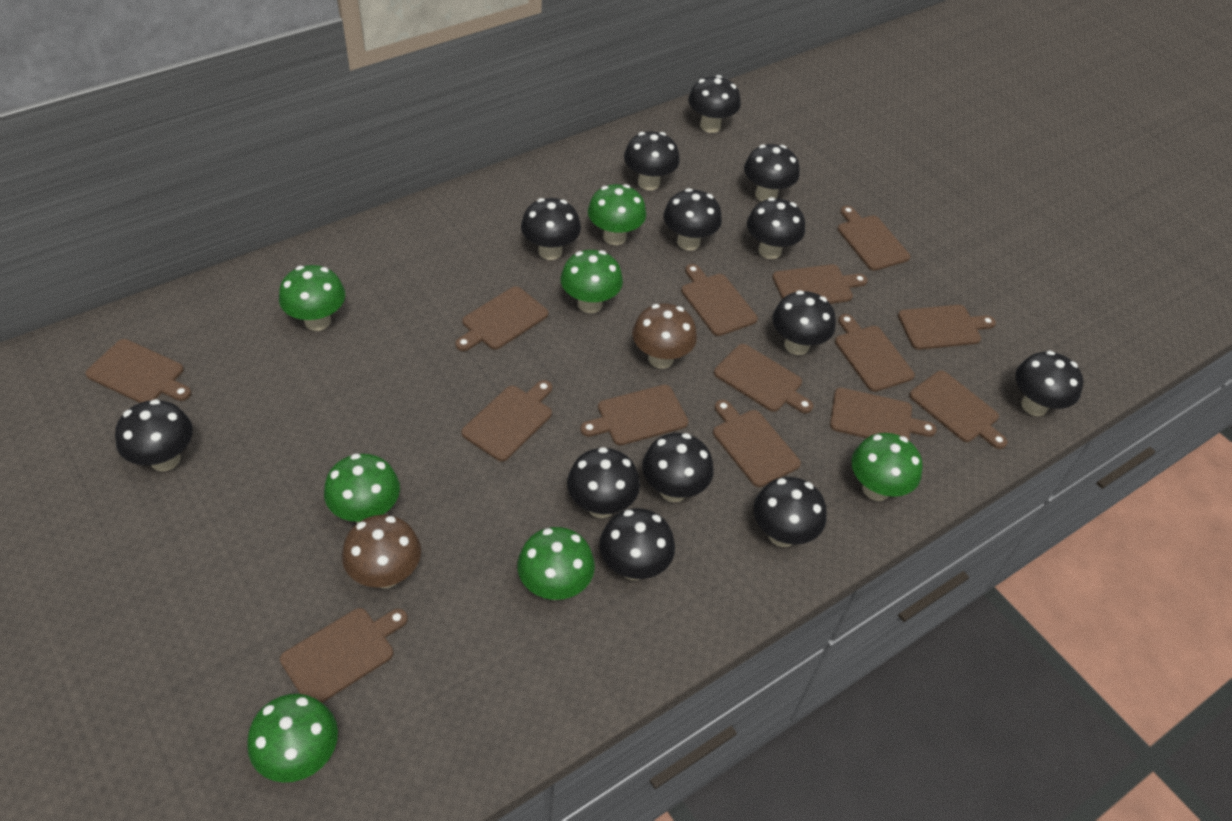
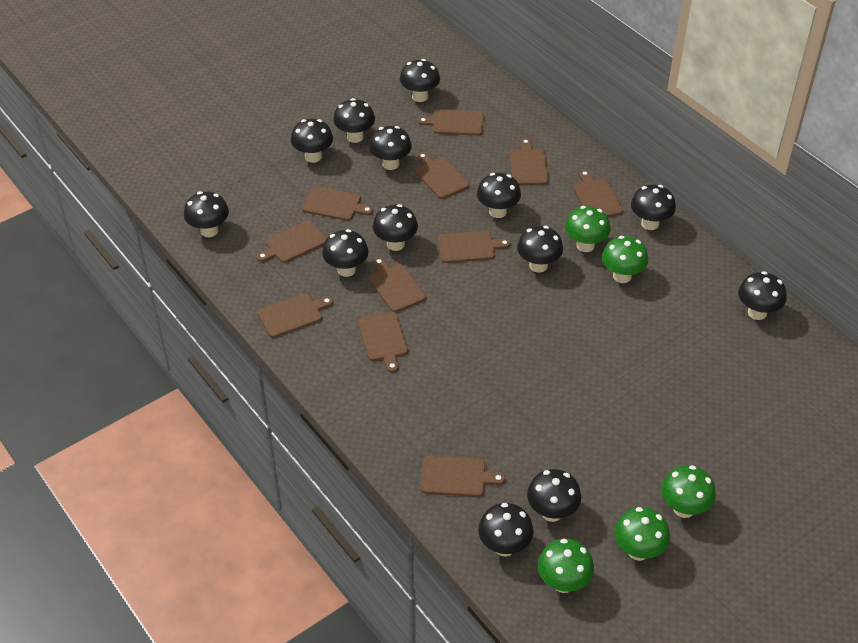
brown cutting board: 14 -> 11
brown mushroom: 2 -> 0
green mushroom: 7 -> 5

